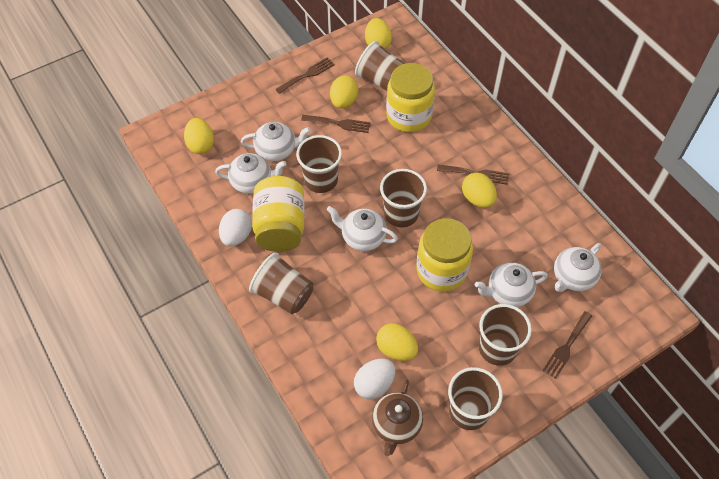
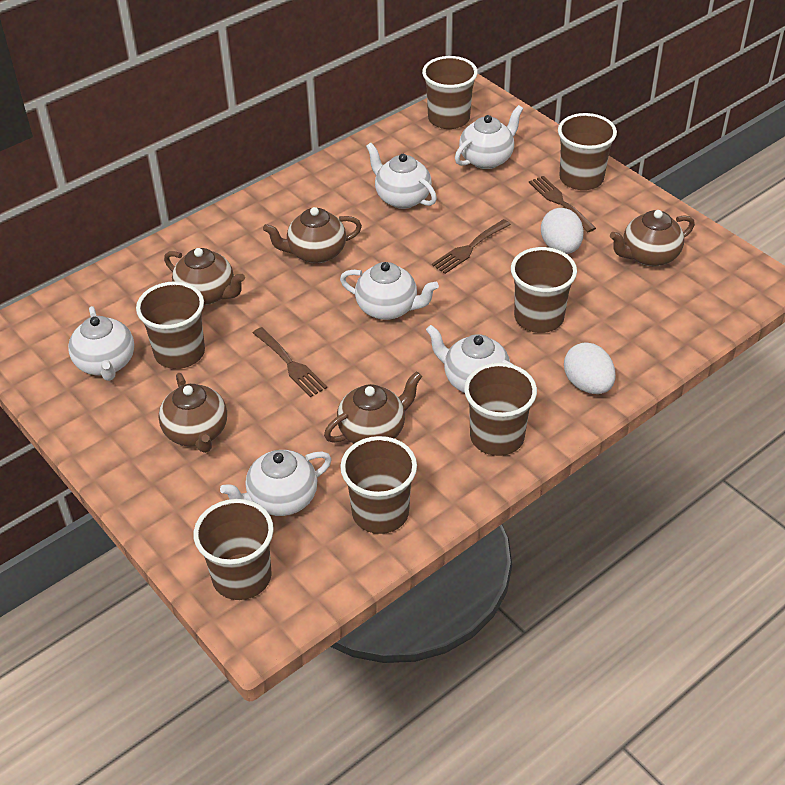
brown cup: 6 -> 7
brown fork: 4 -> 3
brown teapot: 1 -> 5
white teapot: 5 -> 6
yellow egg: 5 -> 0
yellow jar: 3 -> 0

